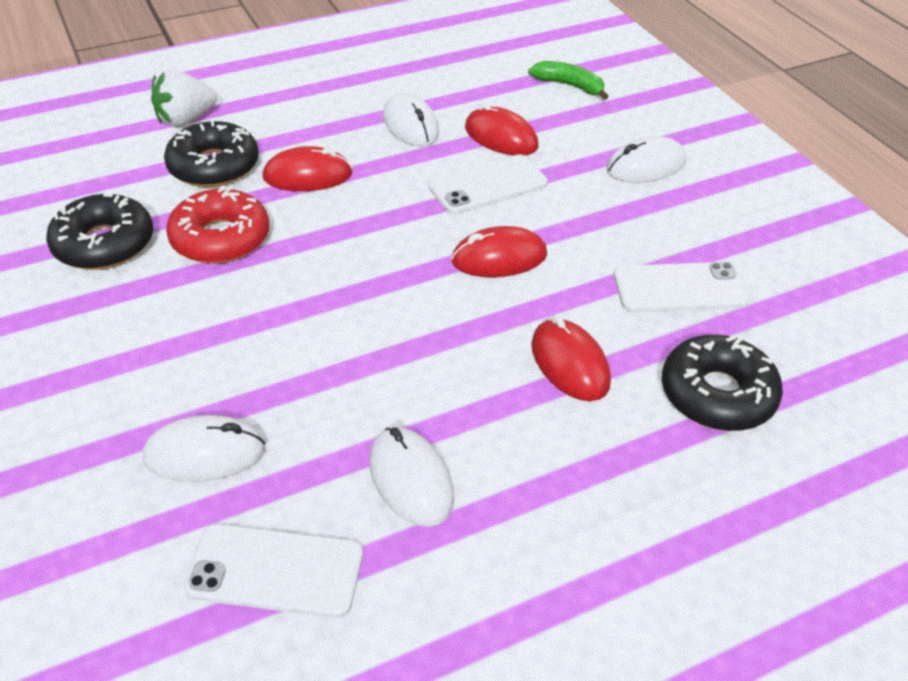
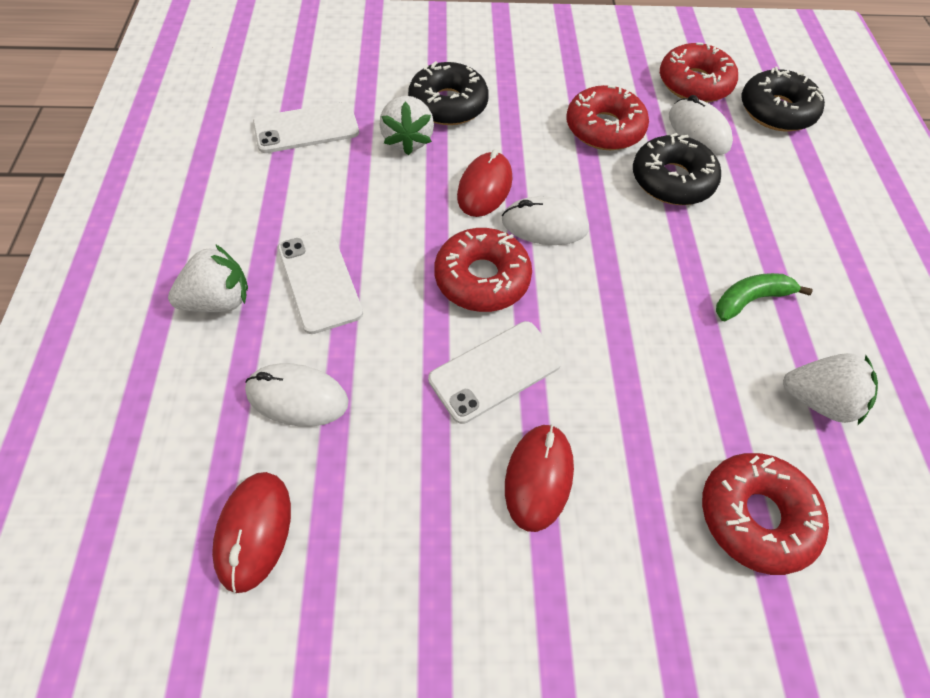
red donut: 1 -> 4
red mouse: 4 -> 3
white mouse: 4 -> 3
white strawberry: 1 -> 3

